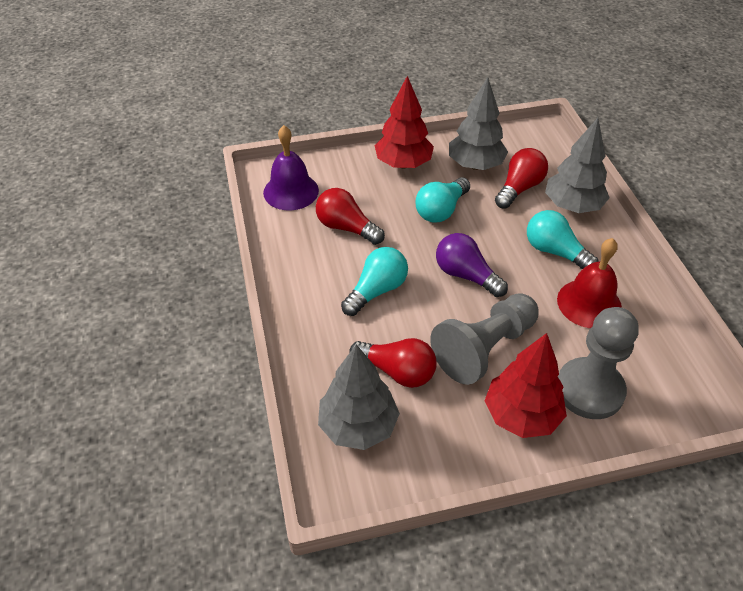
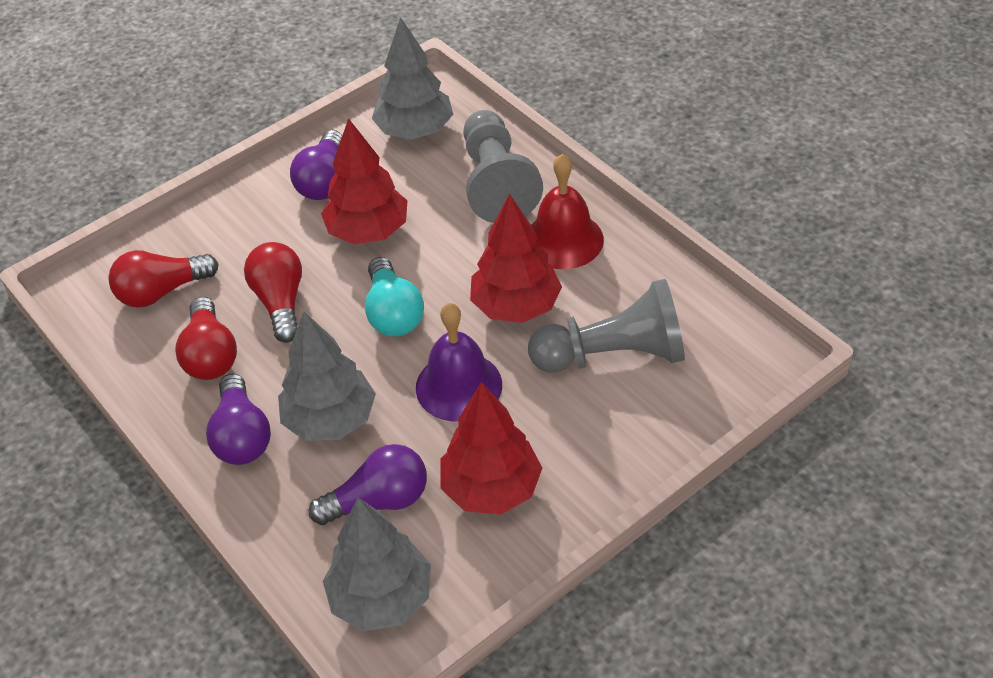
purple light bulb: 1 -> 3
red tree: 2 -> 3
turquoise light bulb: 3 -> 1

